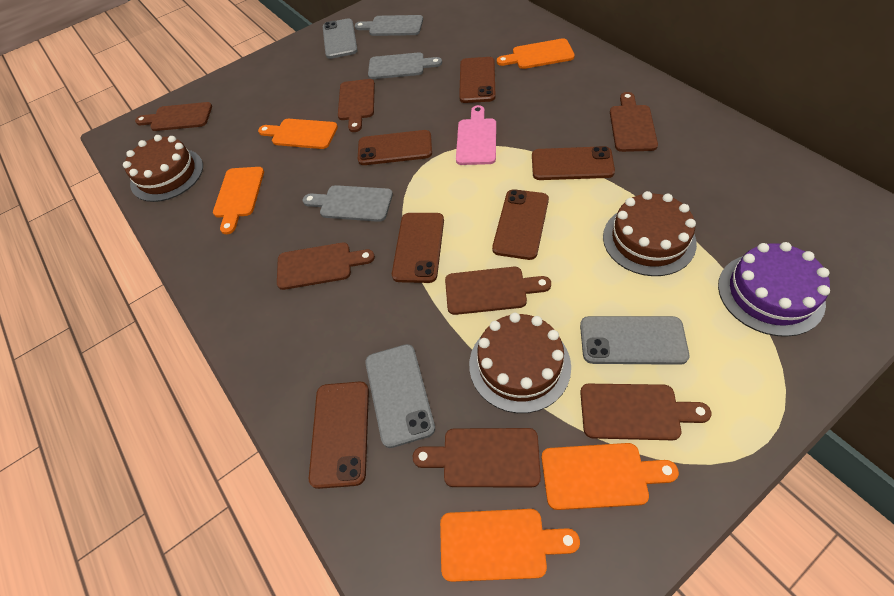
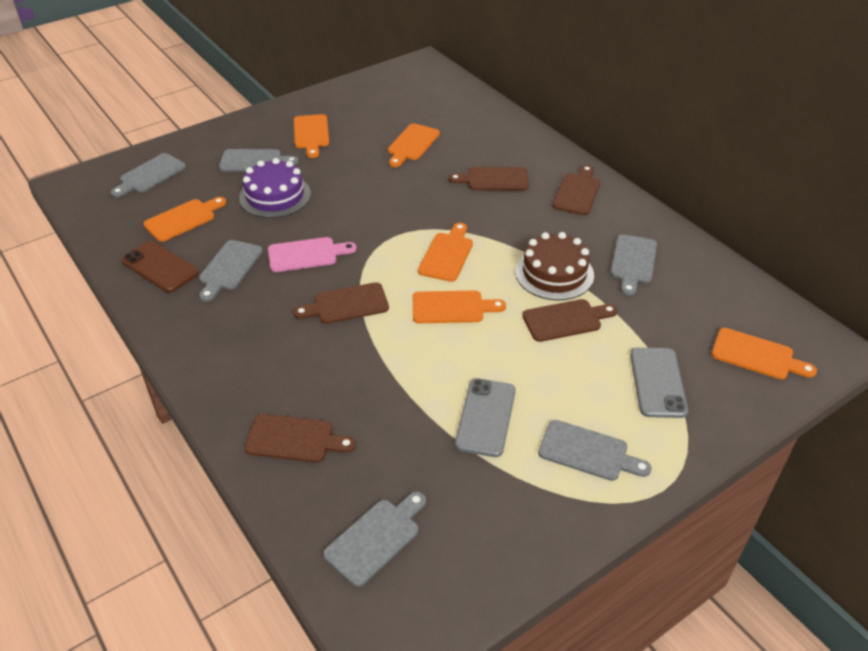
brown cake: 3 -> 1
brown cutting board: 7 -> 5
brown phone: 6 -> 1
grey cutting board: 3 -> 6
grey phone: 3 -> 2
orange cutting board: 5 -> 6

